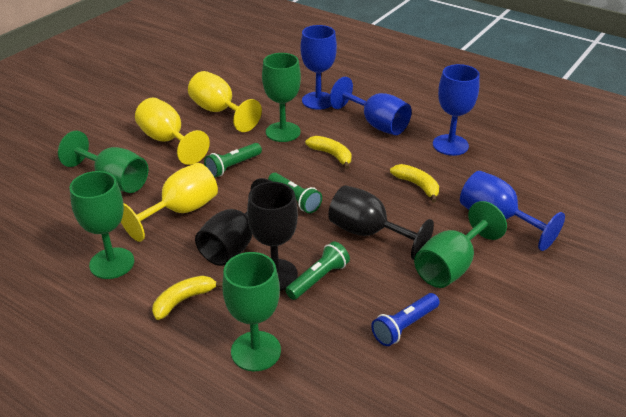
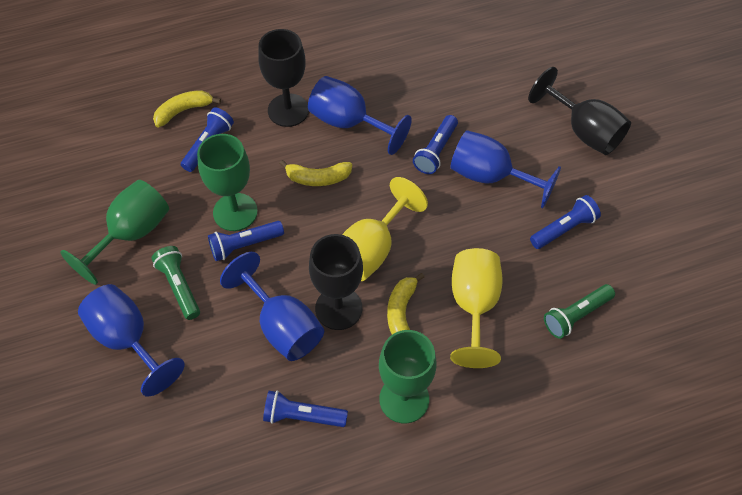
blue flashlight: 1 -> 5
green flashlight: 3 -> 2
green goblet: 5 -> 3
yellow goblet: 3 -> 2

